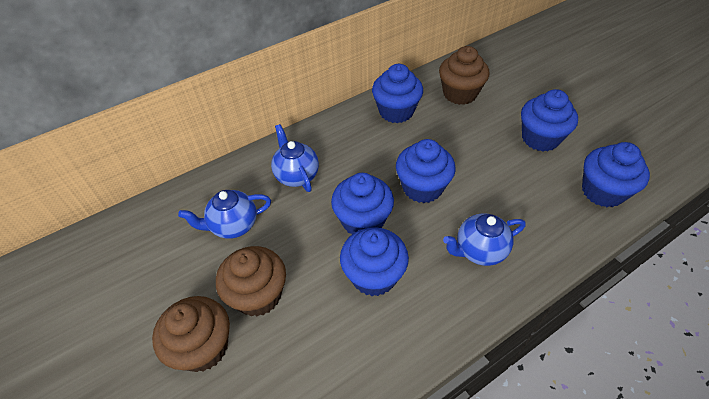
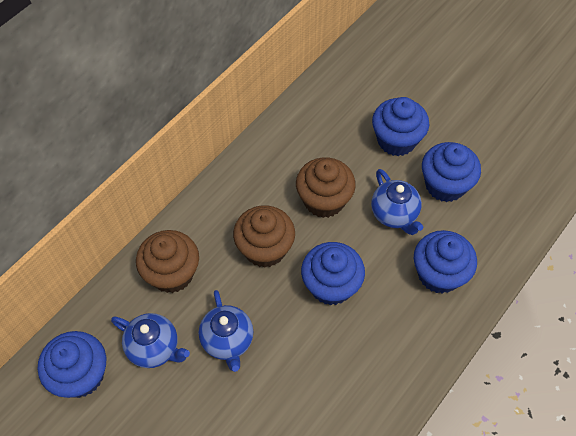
blue cupcake: 6 -> 5

